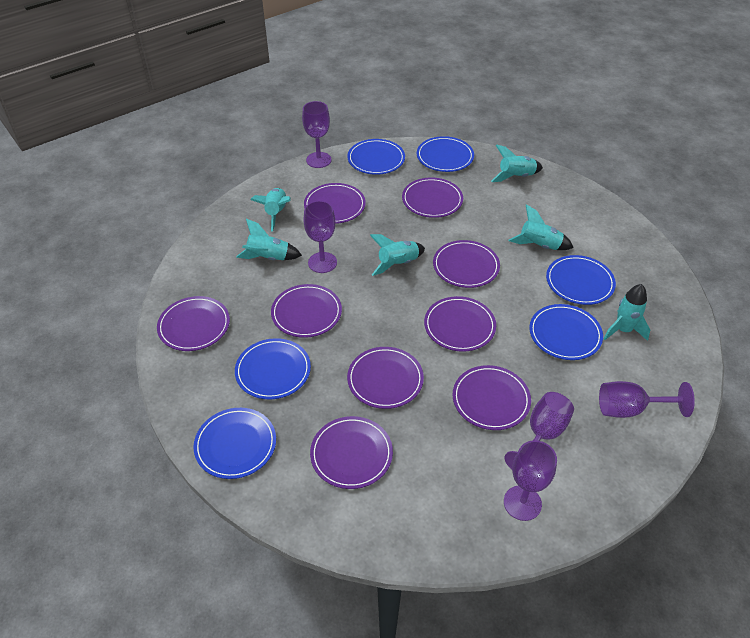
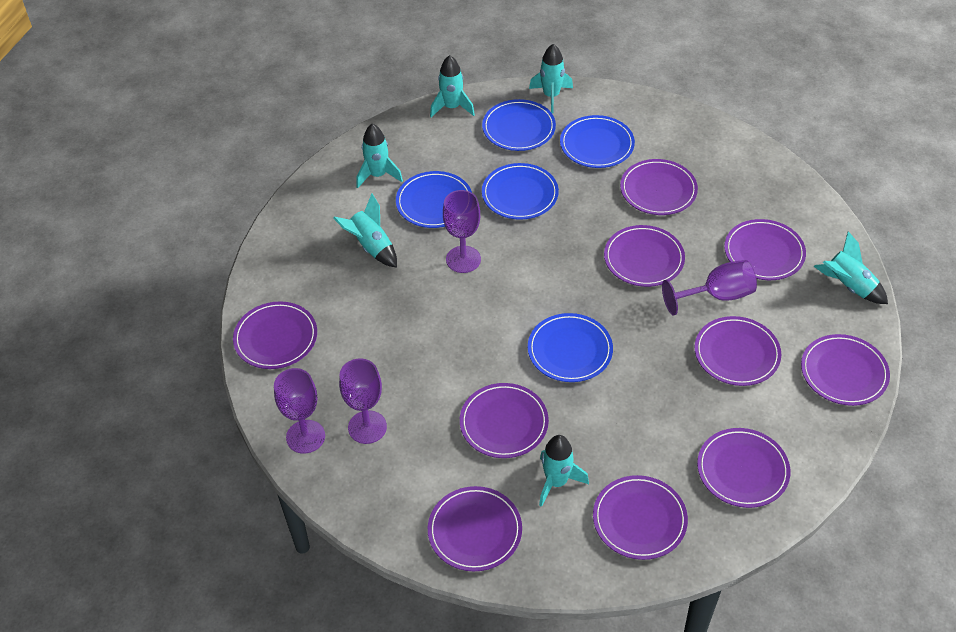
blue plate: 6 -> 5
purple goblet: 5 -> 4
purple plate: 9 -> 10

